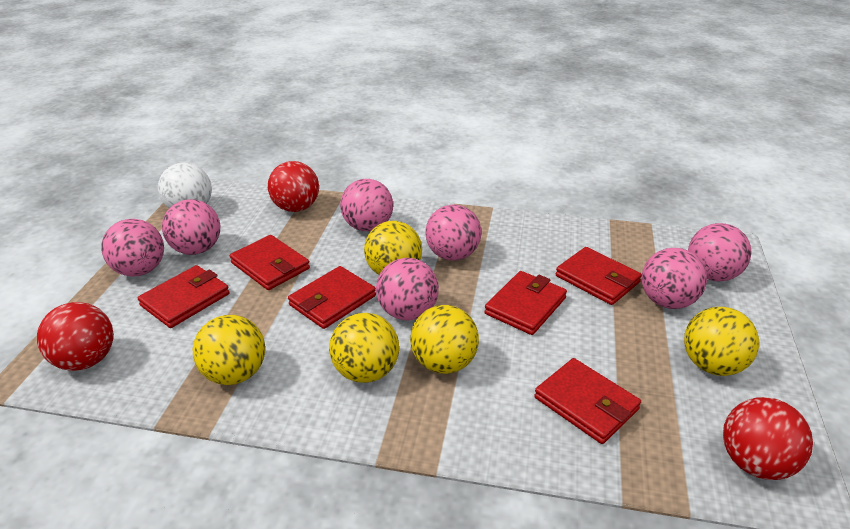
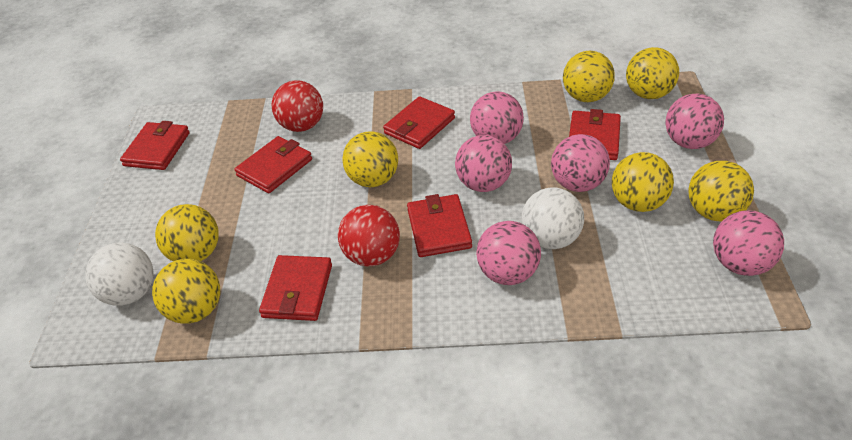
pink ball: 7 -> 6
red ball: 3 -> 2
white ball: 1 -> 2
yellow ball: 5 -> 7

